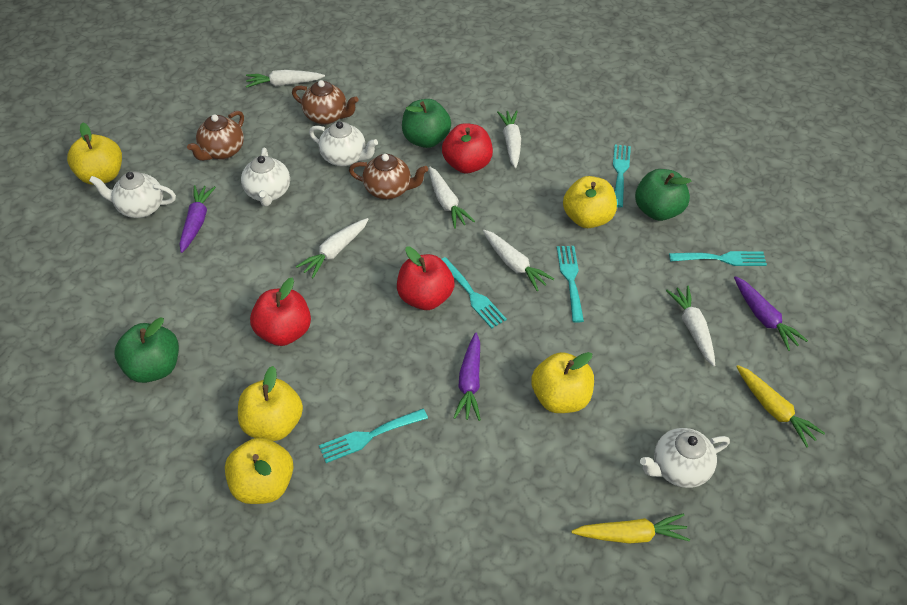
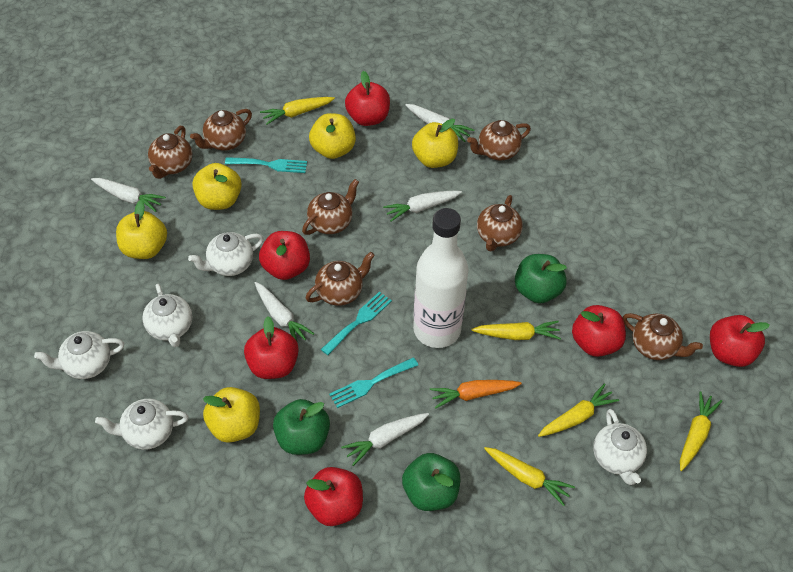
brown teapot: 3 -> 7
orange carrot: 0 -> 1
purple carrot: 3 -> 0
red apple: 3 -> 6
turquoise fork: 5 -> 3
white bottle: 0 -> 1
white carrot: 6 -> 5
white teapot: 4 -> 5
yellow carrot: 2 -> 5

